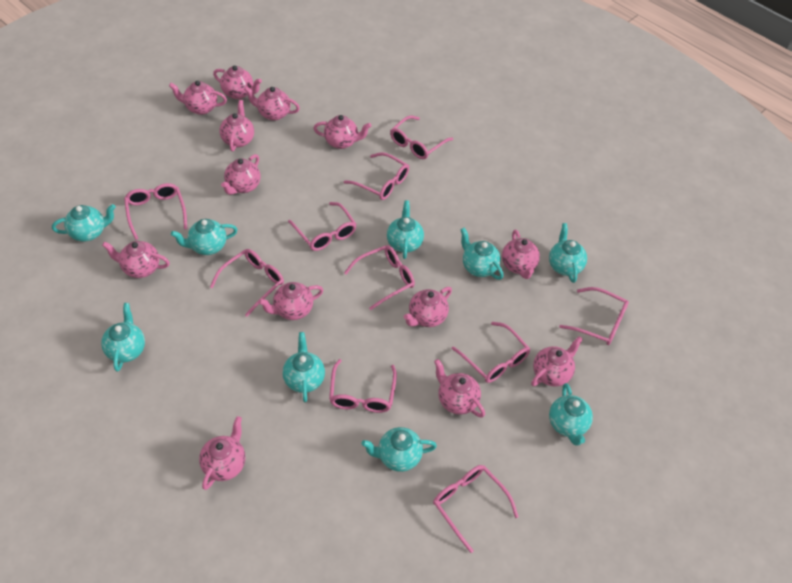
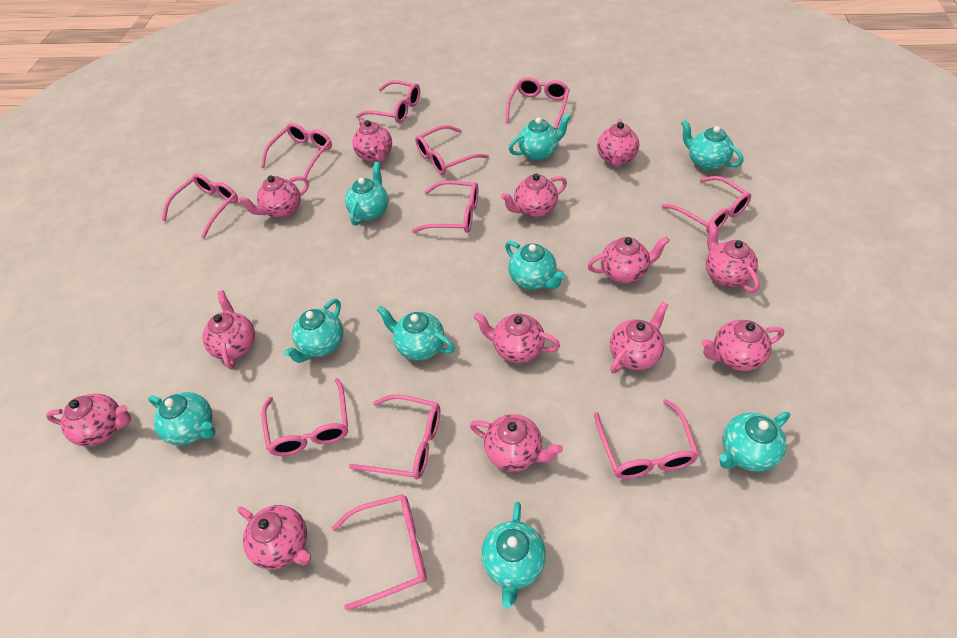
pink glasses: 10 -> 11

